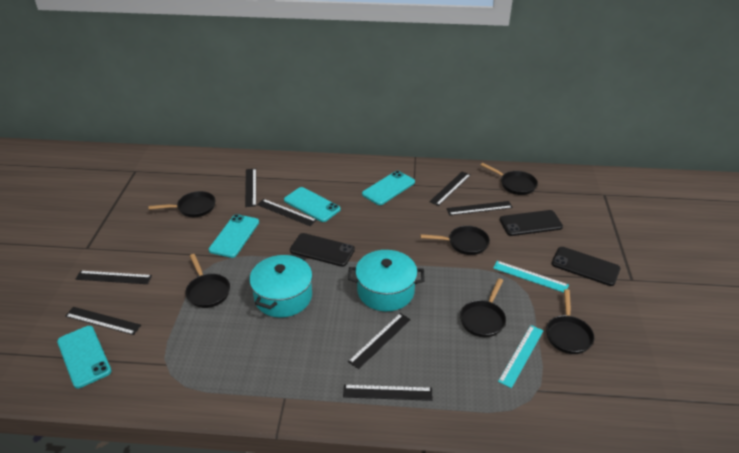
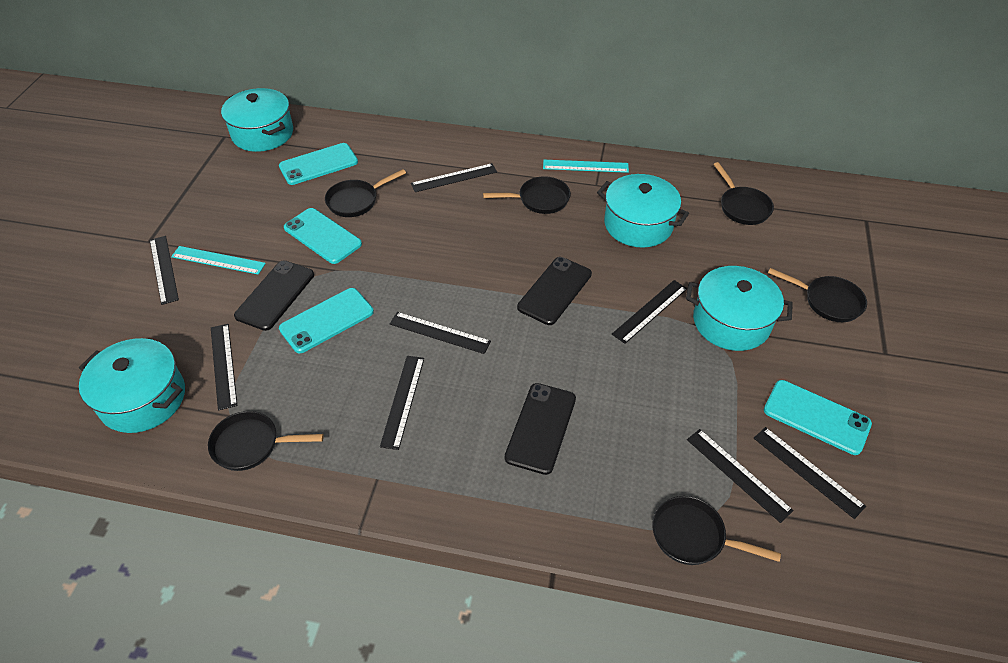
turquoise pot: 2 -> 4

